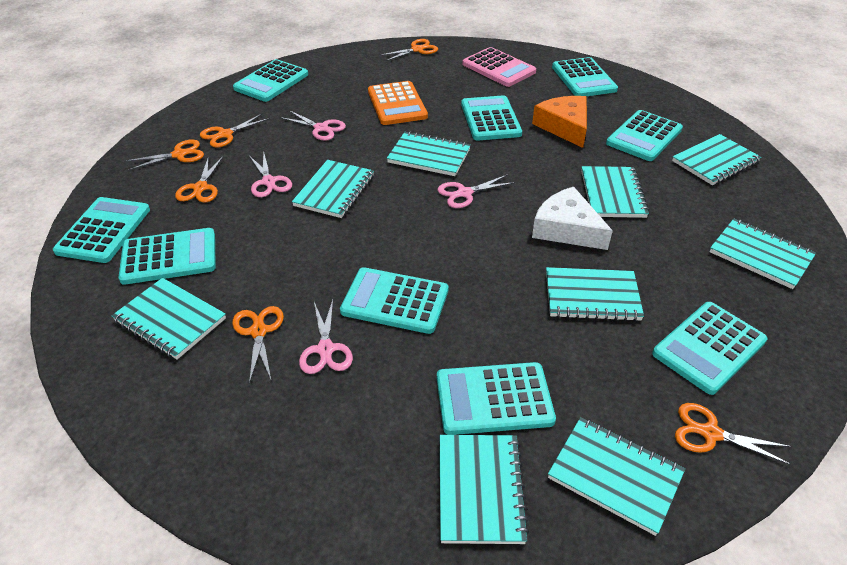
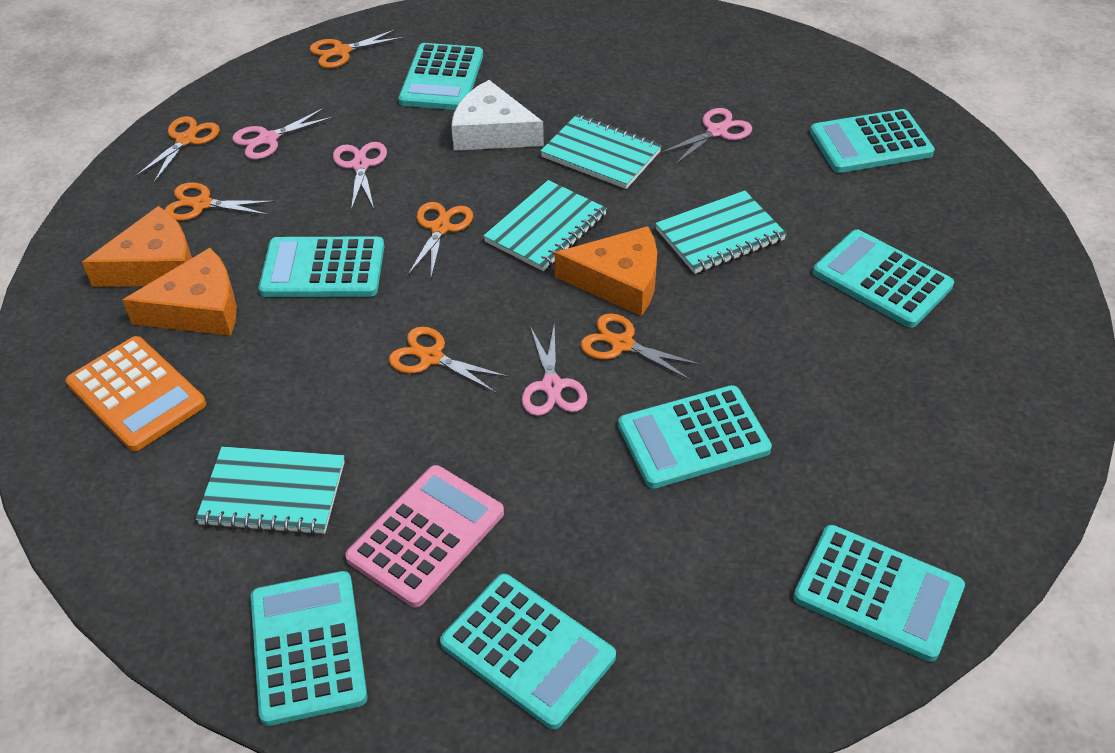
orange cheese: 1 -> 3
turquoise calculator: 9 -> 8
turquoise notebook: 9 -> 4

